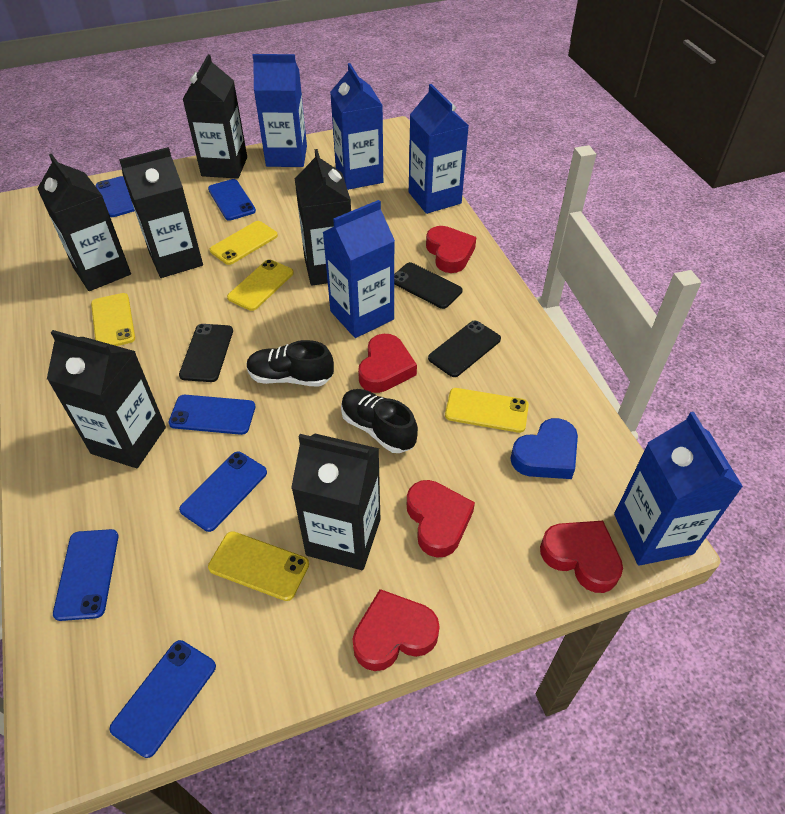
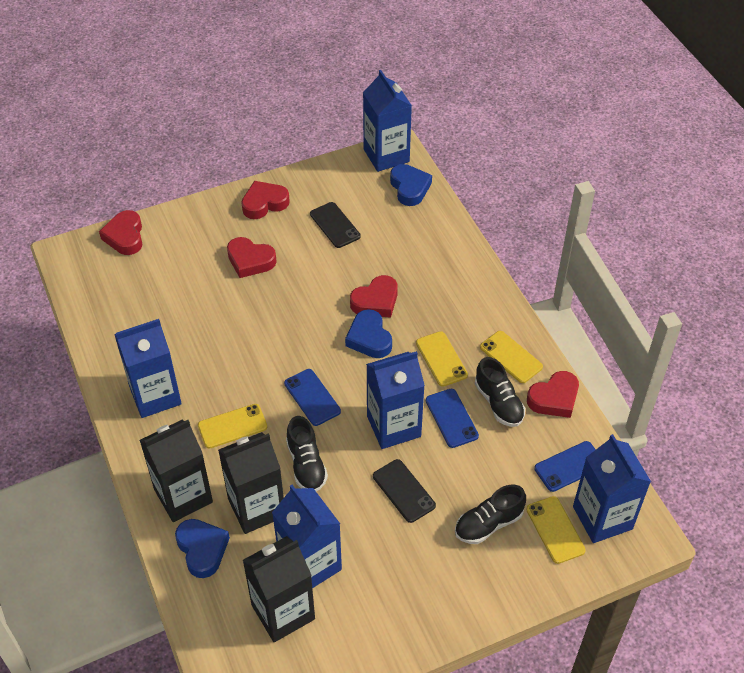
black carton: 6 -> 3
black phone: 3 -> 2
black shoe: 2 -> 3
blue heart: 1 -> 3
blue phone: 6 -> 3
yellow phone: 5 -> 4

